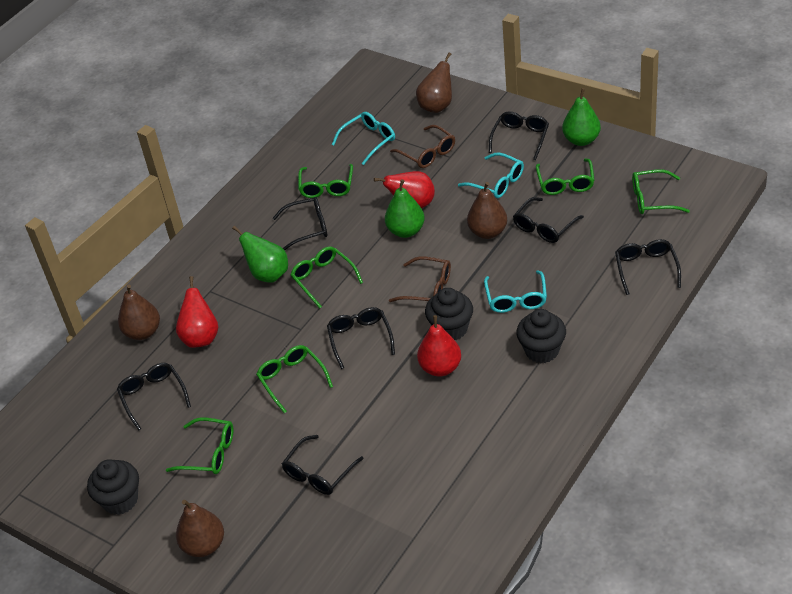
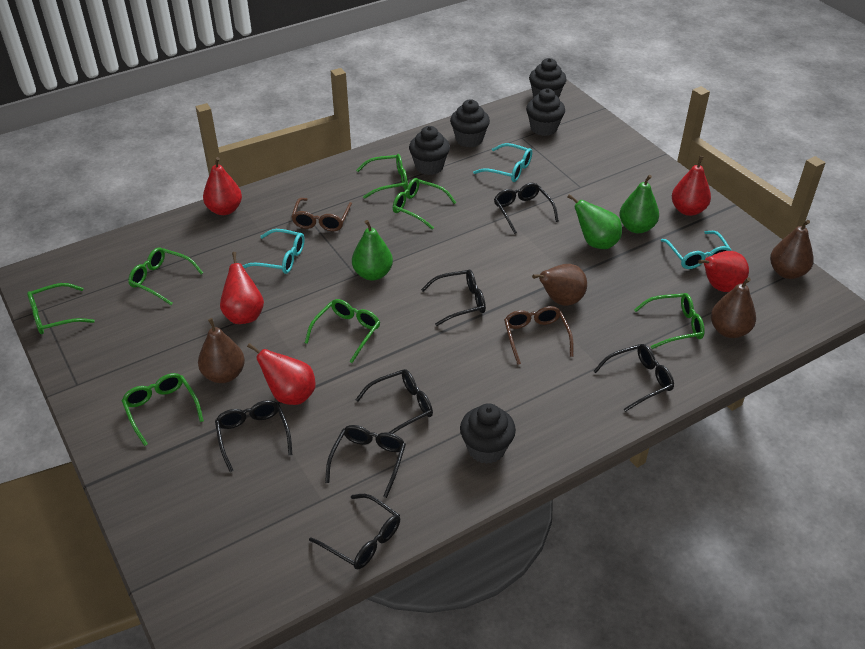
black cupcake: 3 -> 5
green glasses: 6 -> 7
red pear: 3 -> 5

